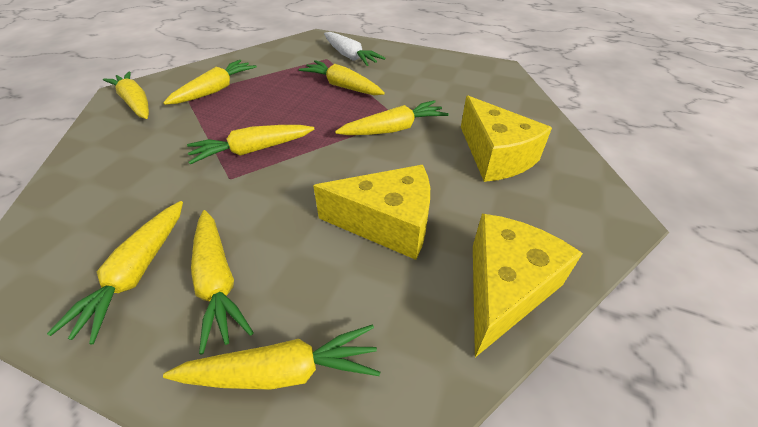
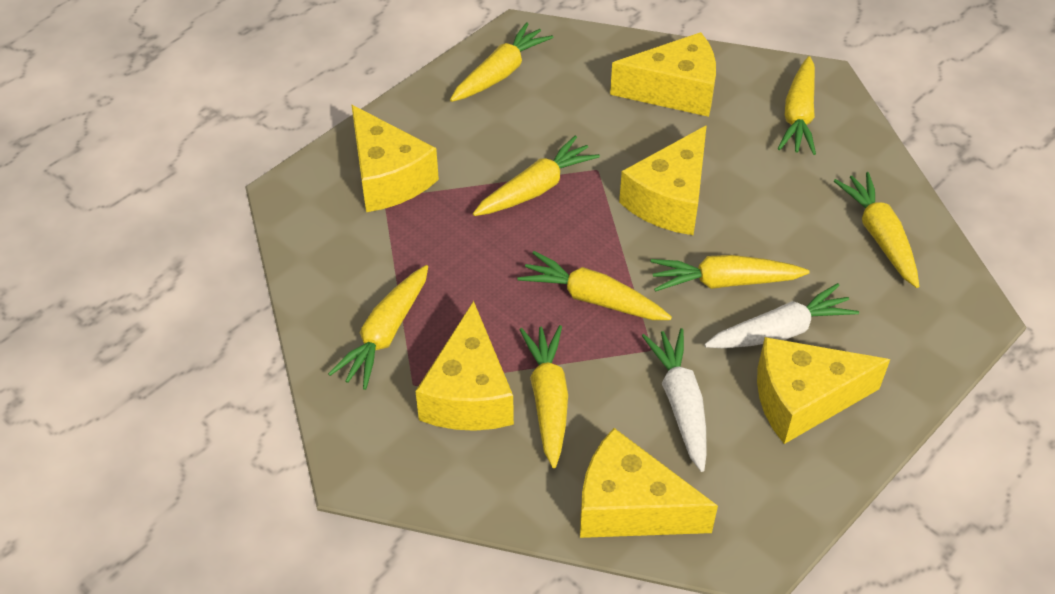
white carrot: 1 -> 2
yellow cheese: 3 -> 6

